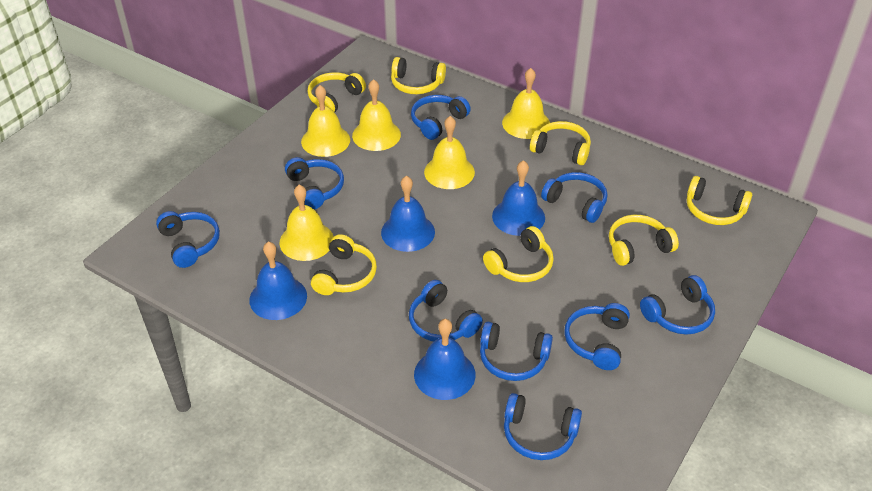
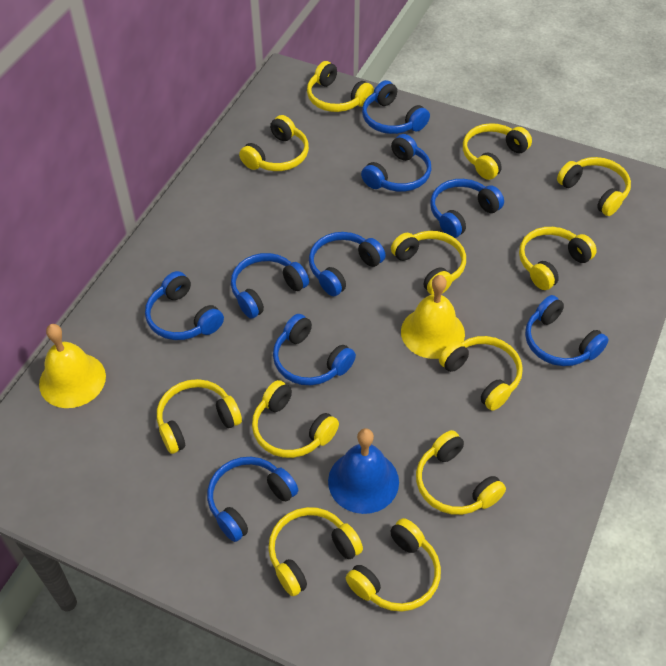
blue bell: 4 -> 1
yellow bell: 5 -> 2
yellow headphones: 7 -> 12

